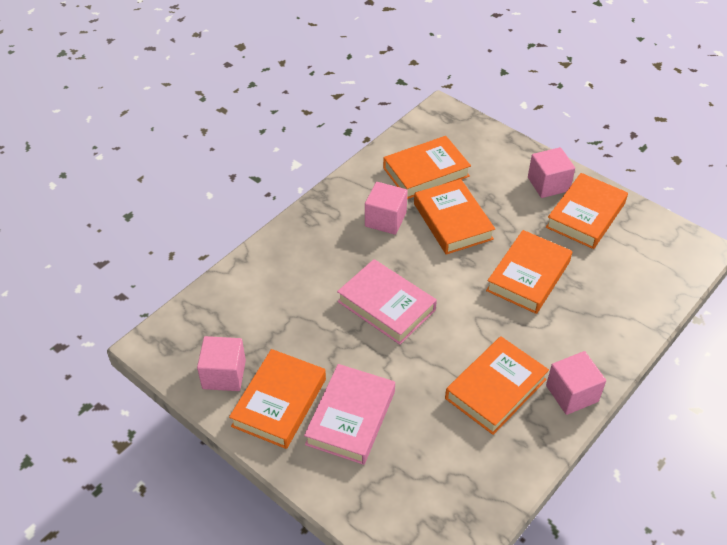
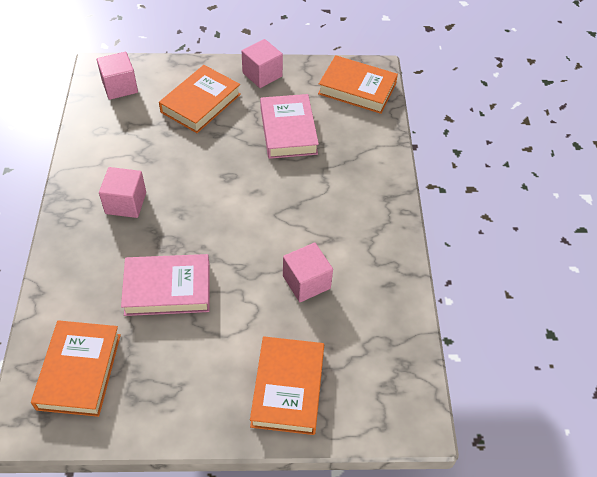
orange book: 6 -> 4

